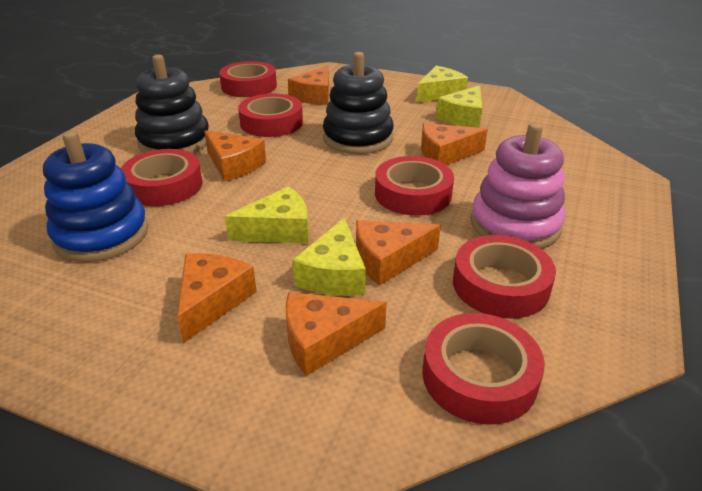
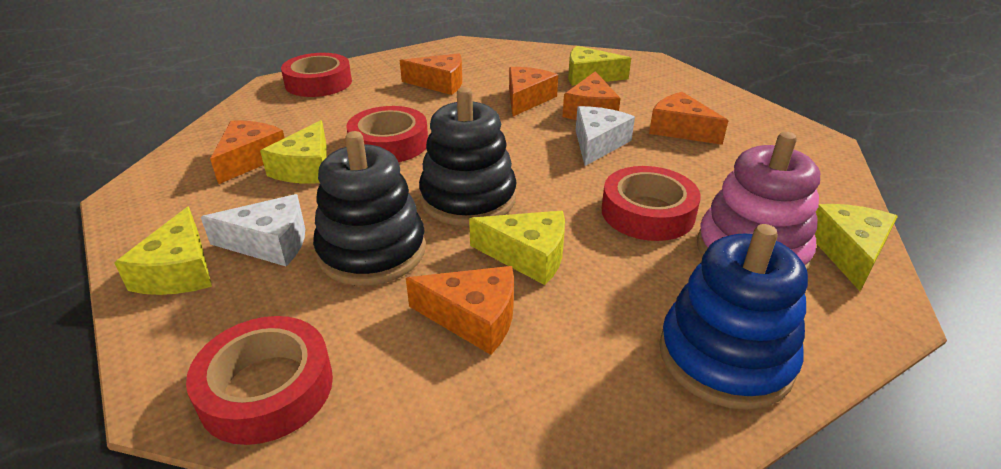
red tape: 6 -> 4
white cheese: 0 -> 2
yellow cheese: 4 -> 5

